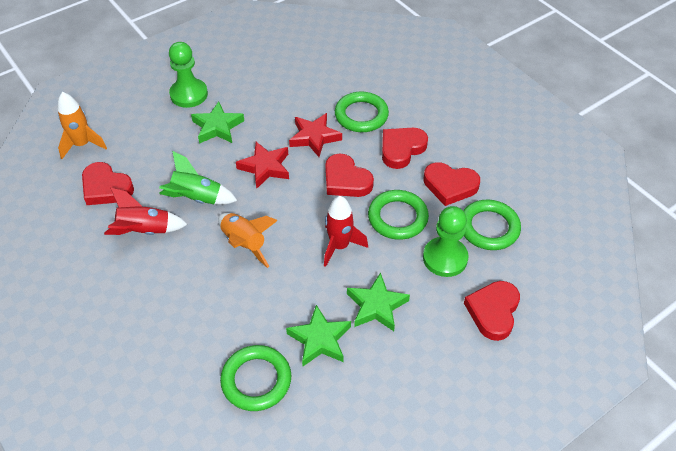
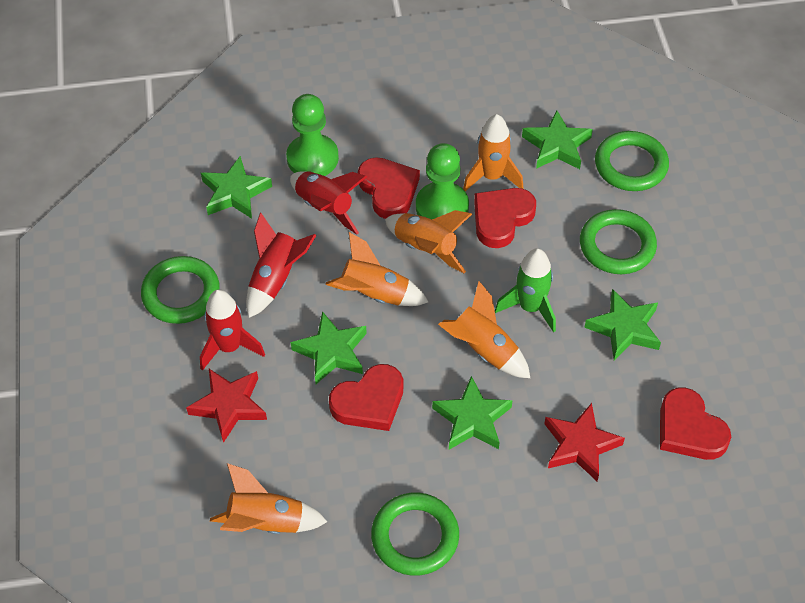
green star: 3 -> 5
orange rocket: 2 -> 5
red heart: 5 -> 4
red rocket: 2 -> 3

